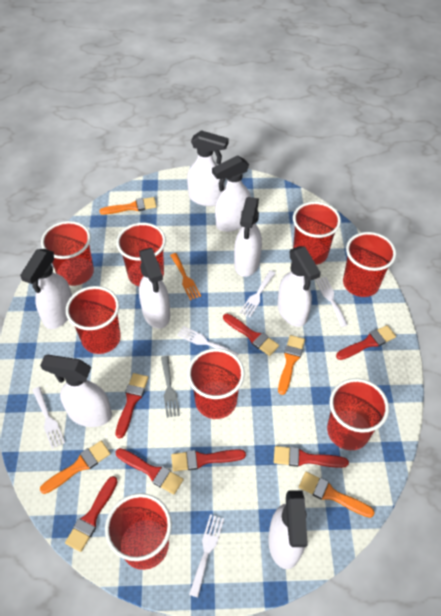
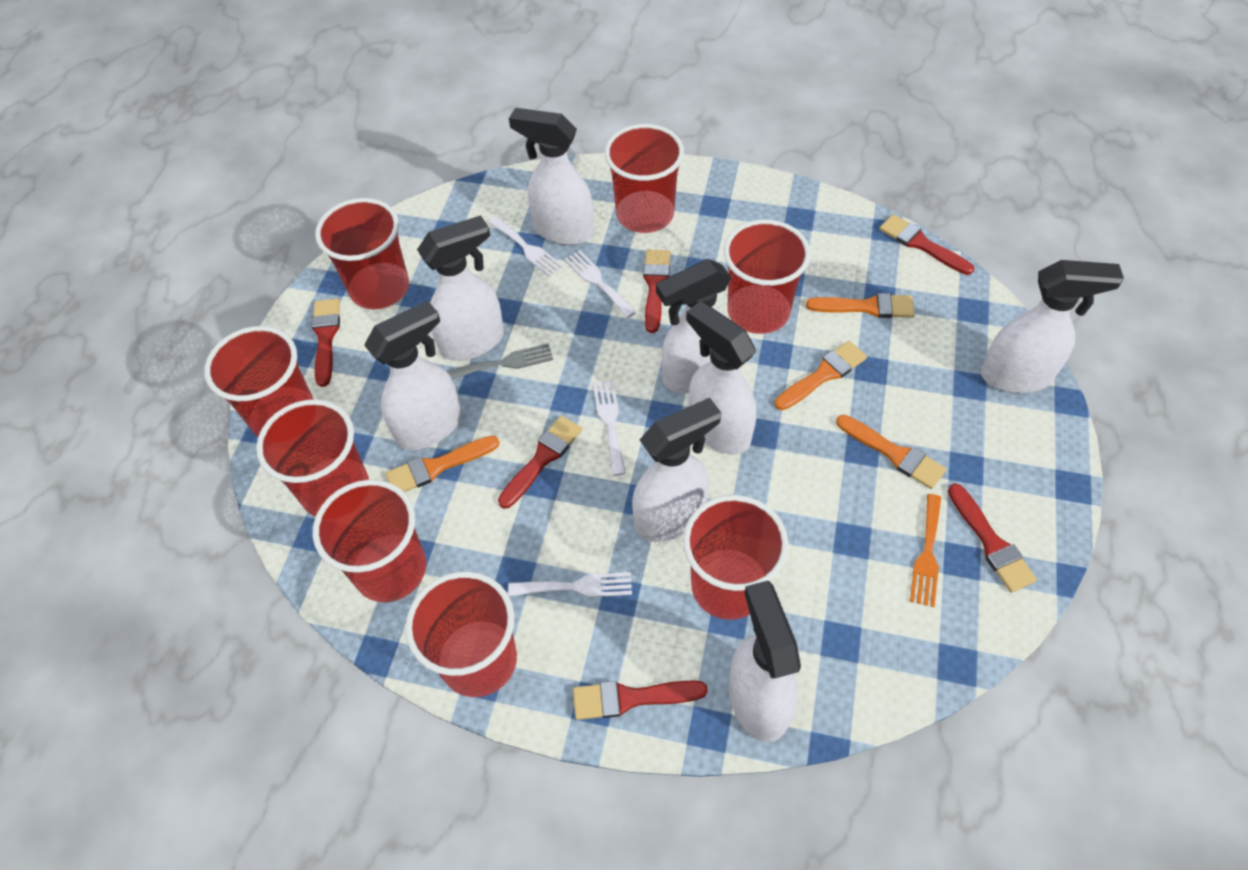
red brush: 7 -> 6
white fork: 5 -> 4

